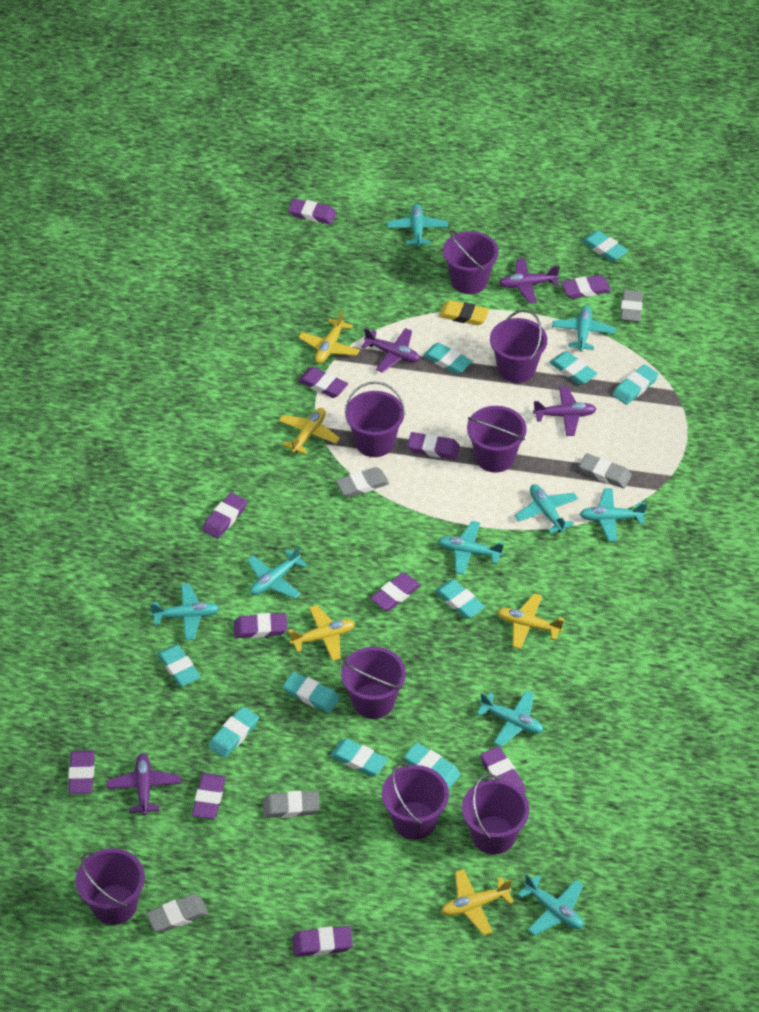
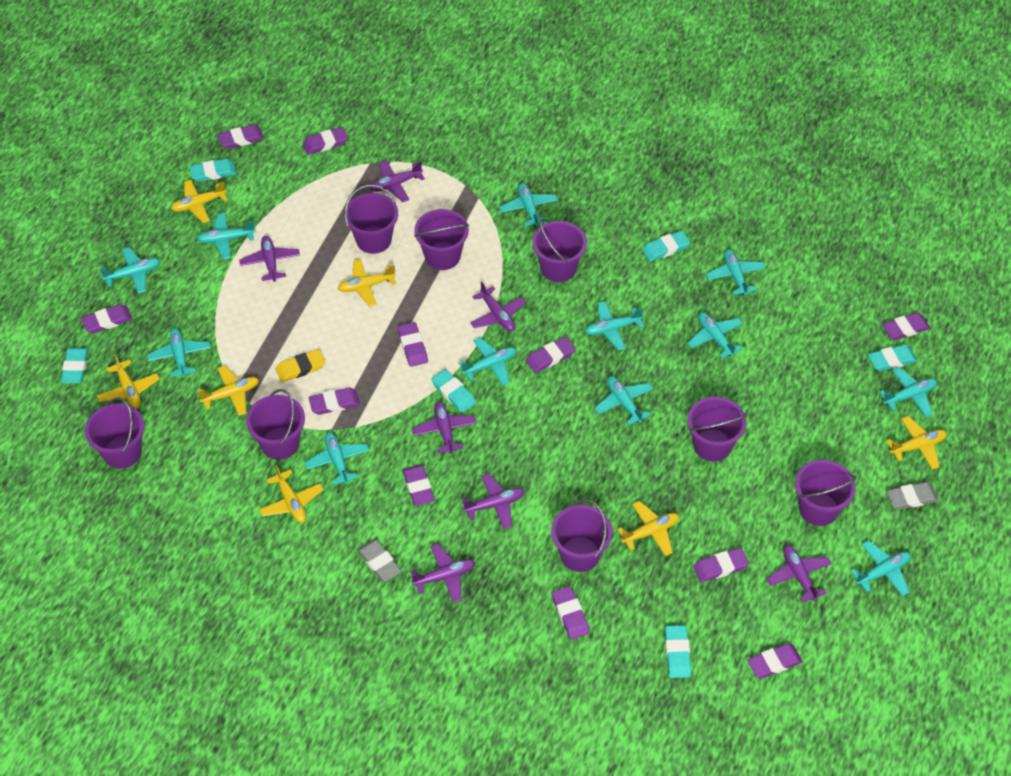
grey eraser: 5 -> 2
purple plane: 4 -> 7
turquoise eraser: 10 -> 6
turquoise plane: 9 -> 12
yellow plane: 5 -> 7

